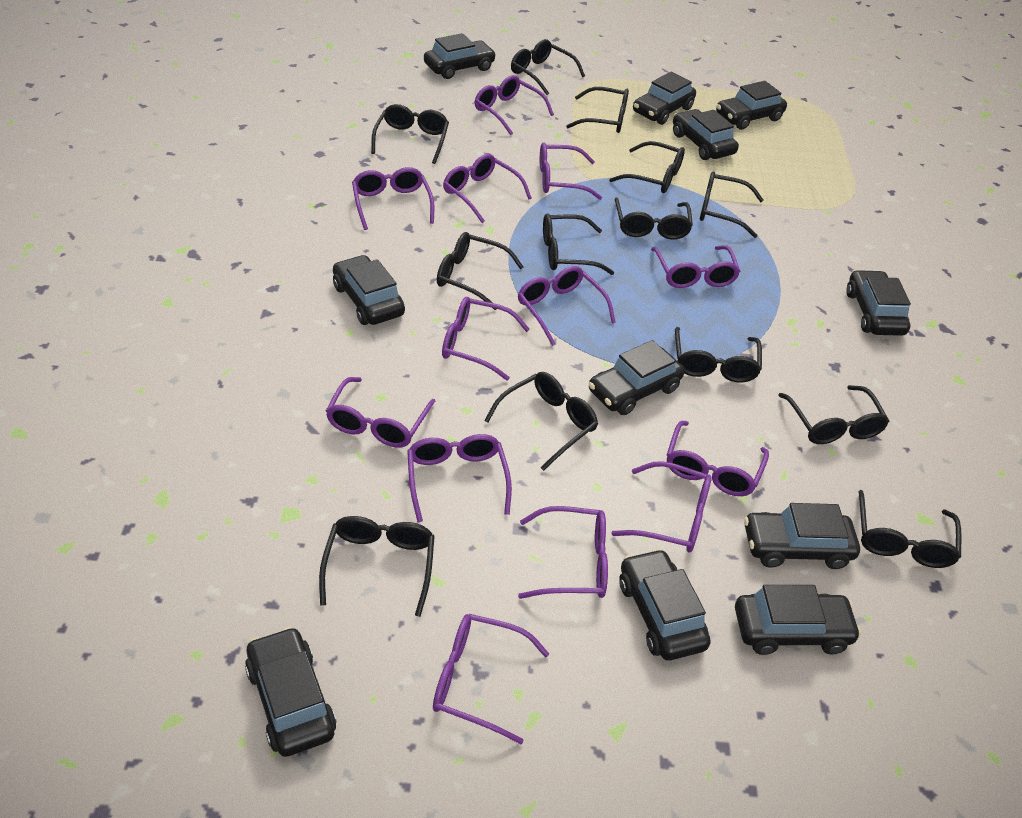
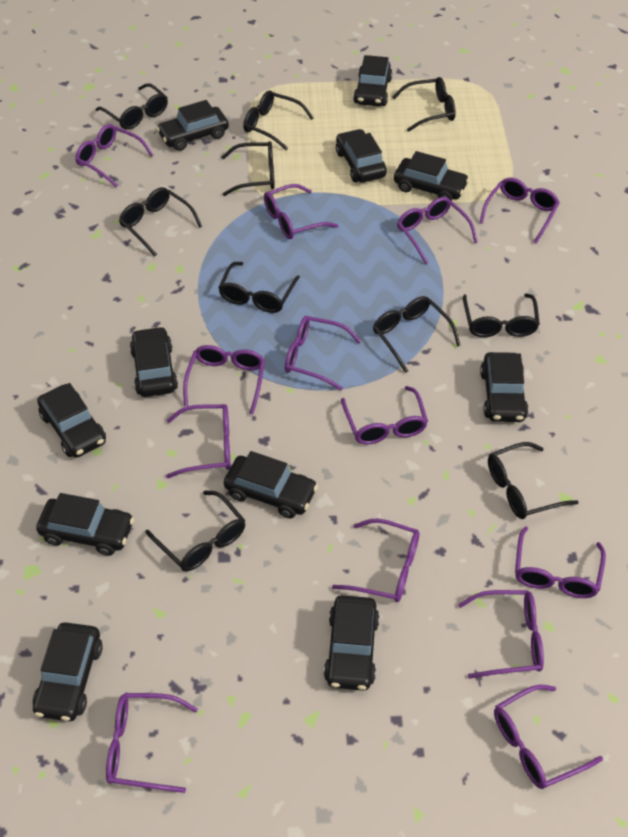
black glasses: 13 -> 10

